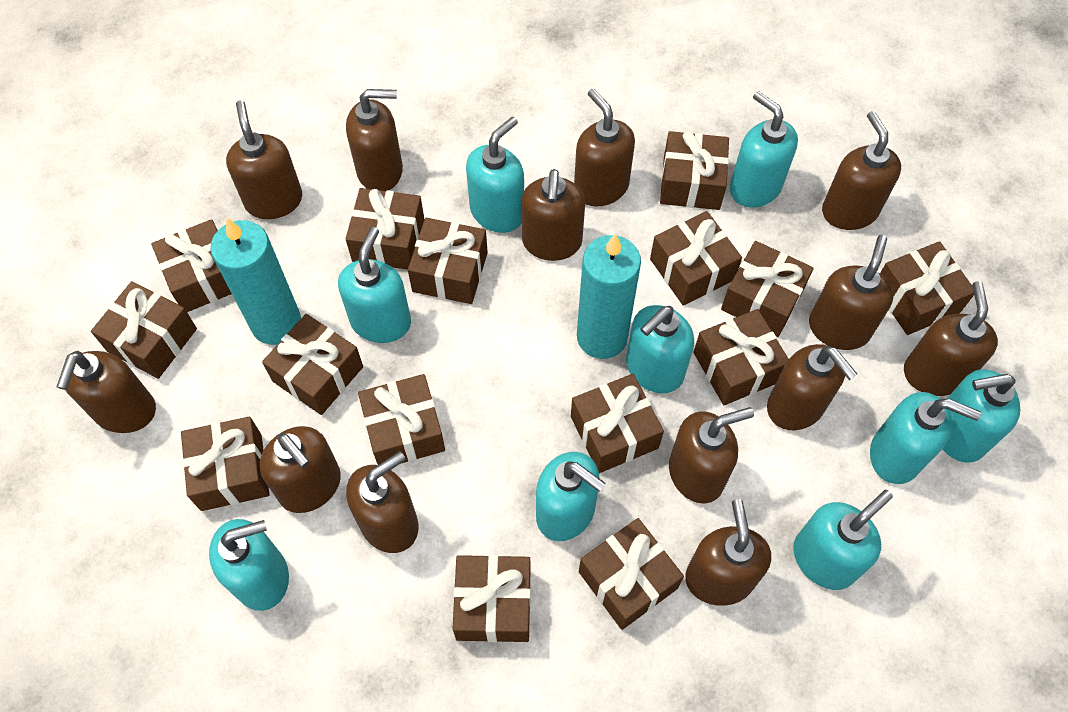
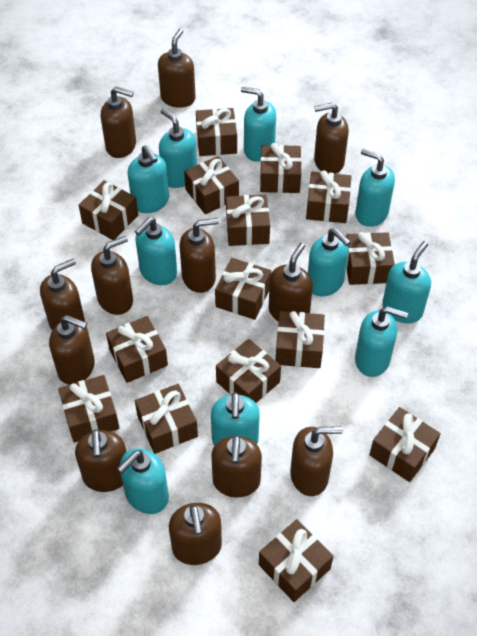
brown soap dispenser: 13 -> 12
turquoise candle: 2 -> 0
turquoise soap dispenser: 9 -> 10

